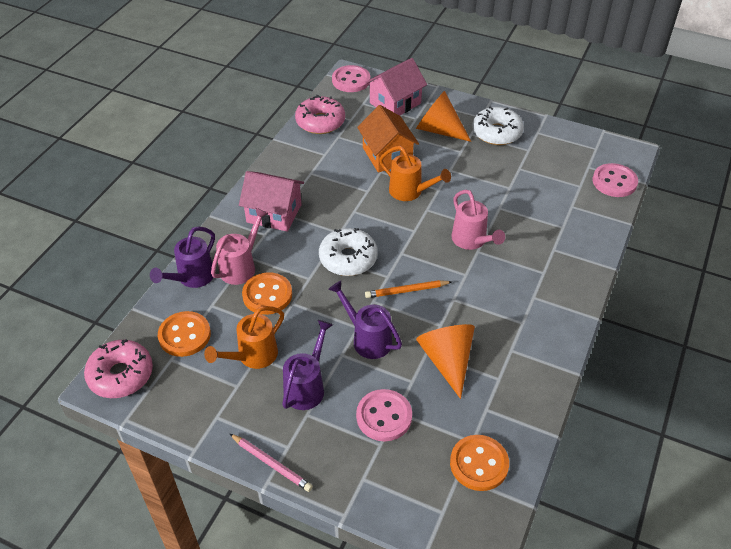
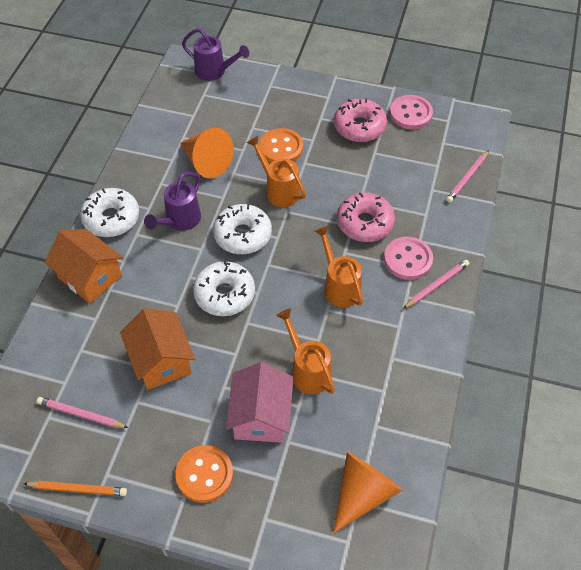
orange button: 3 -> 2
orange house: 1 -> 2
orange watering can: 2 -> 3
pink button: 3 -> 2
pink house: 2 -> 1
pink pencil: 1 -> 3
pink watering can: 2 -> 0
purple watering can: 3 -> 2
white donut: 2 -> 3

